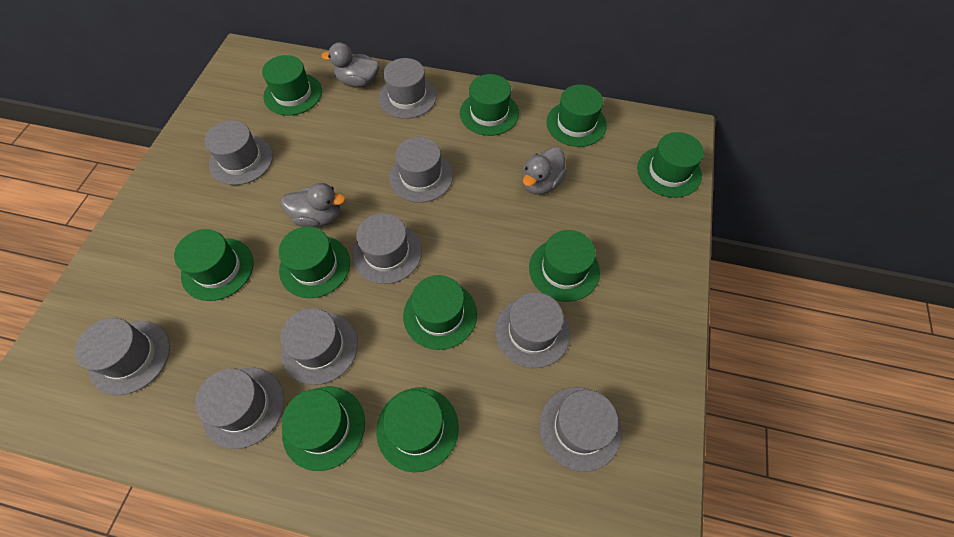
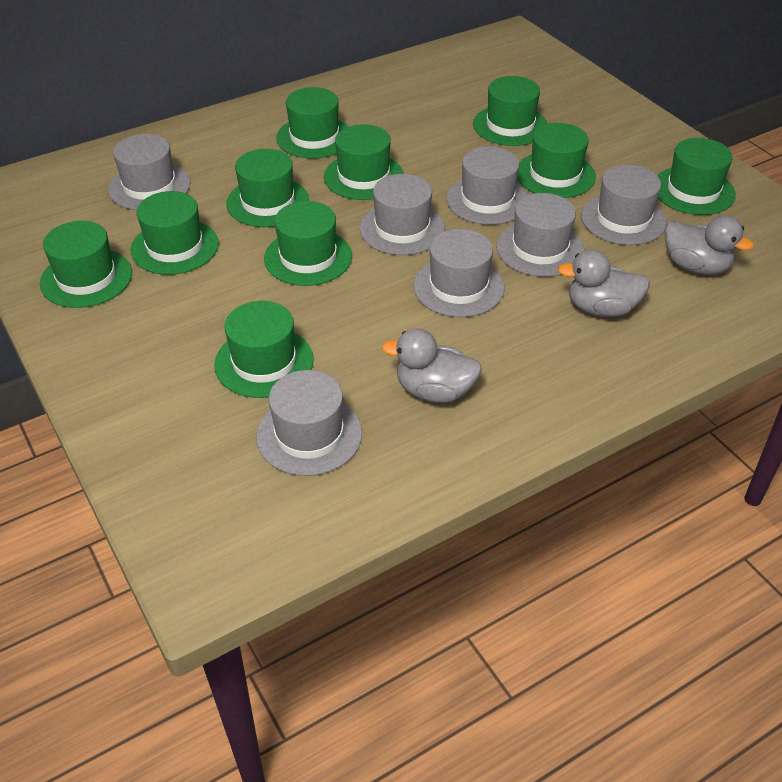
grey hat: 9 -> 7

